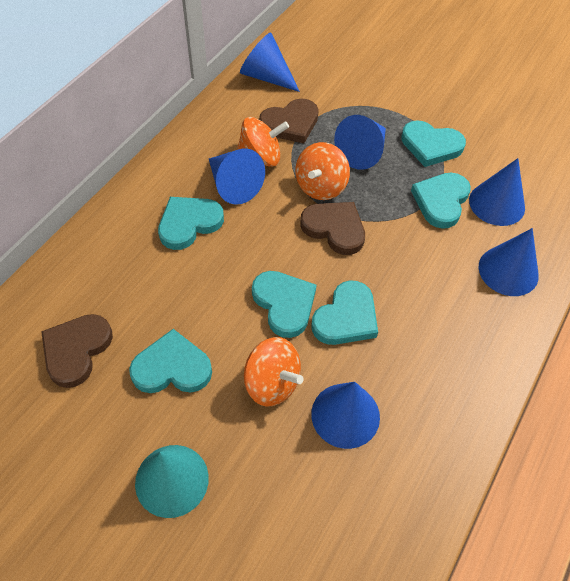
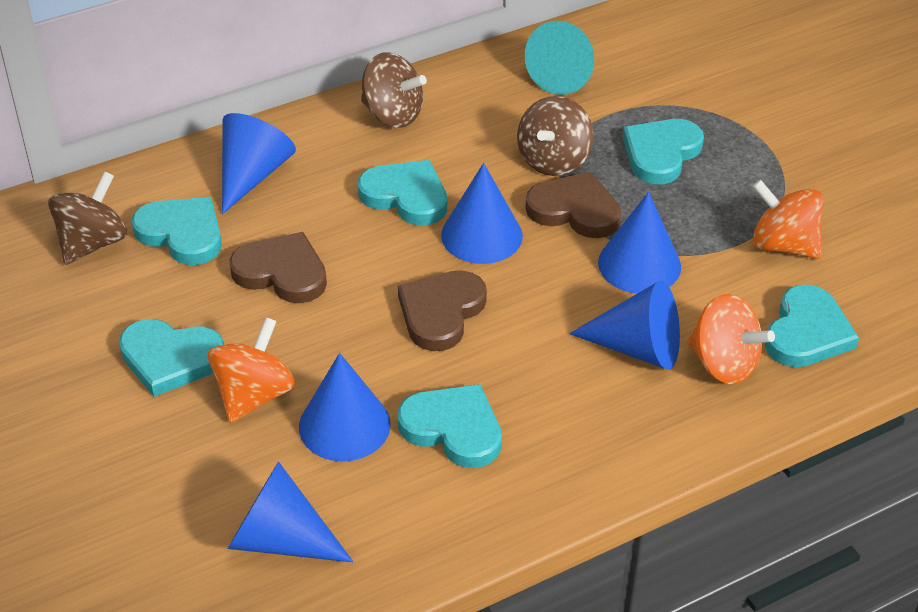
brown spinning top: 0 -> 3

